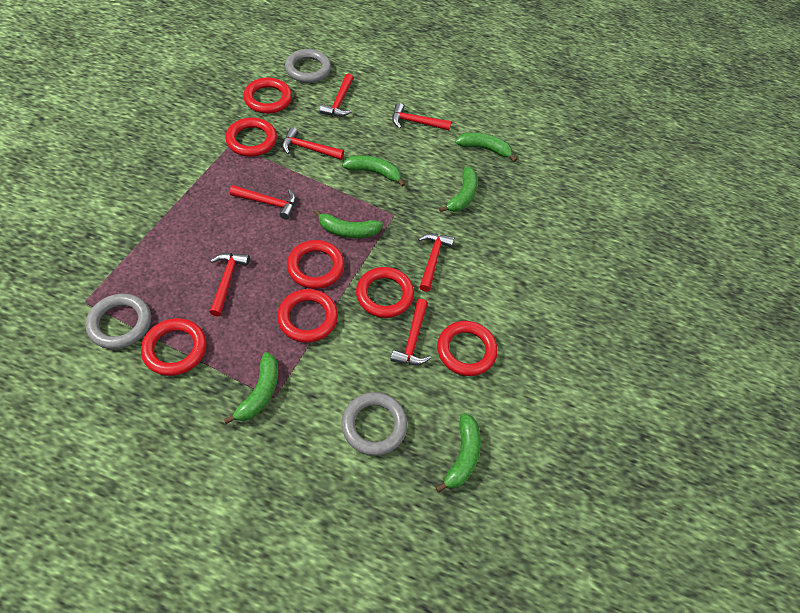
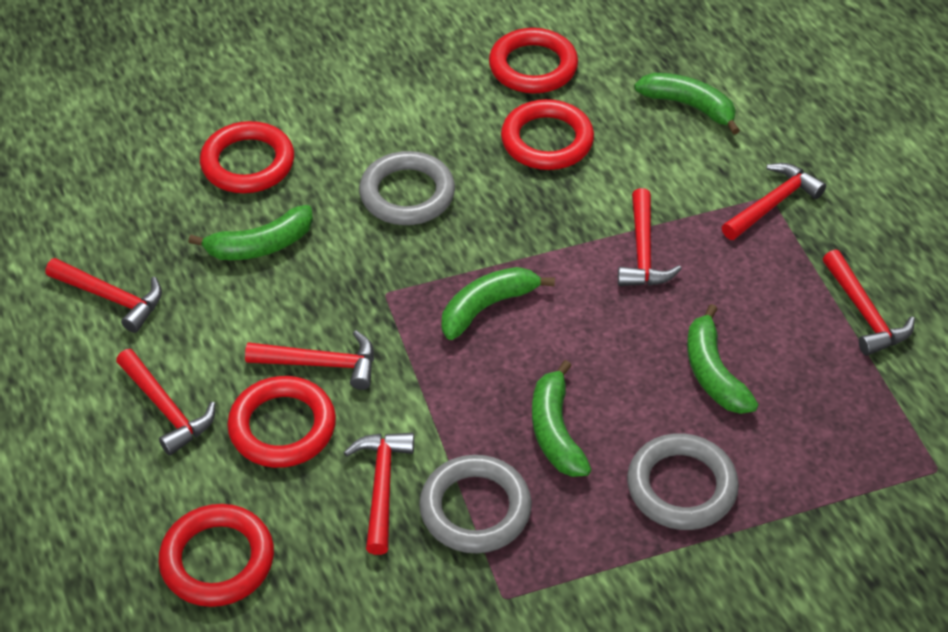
green banana: 6 -> 5
red ring: 7 -> 5

